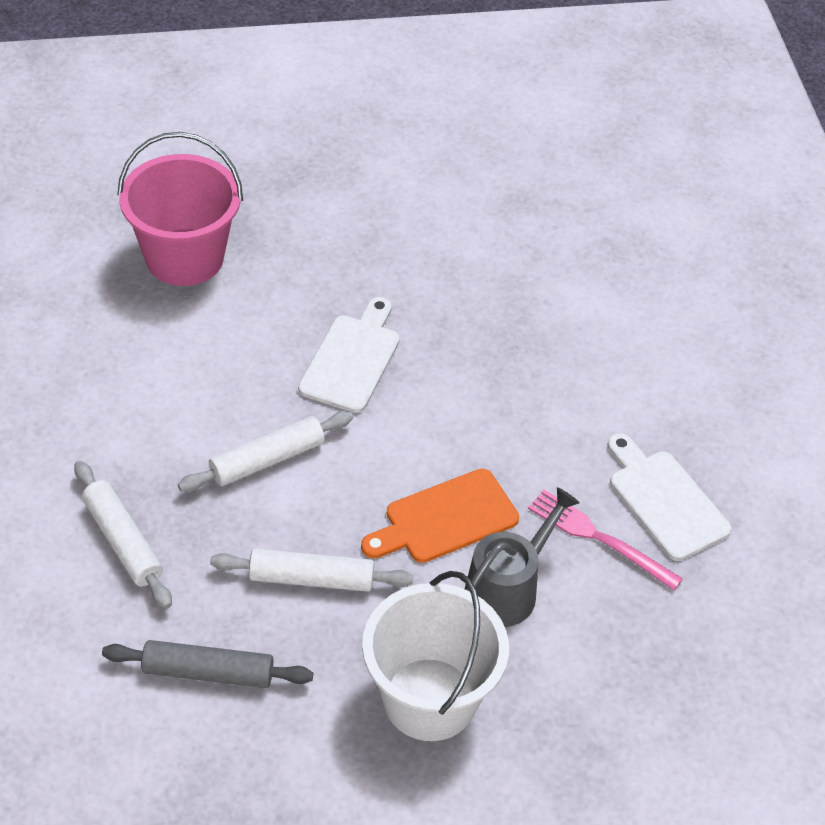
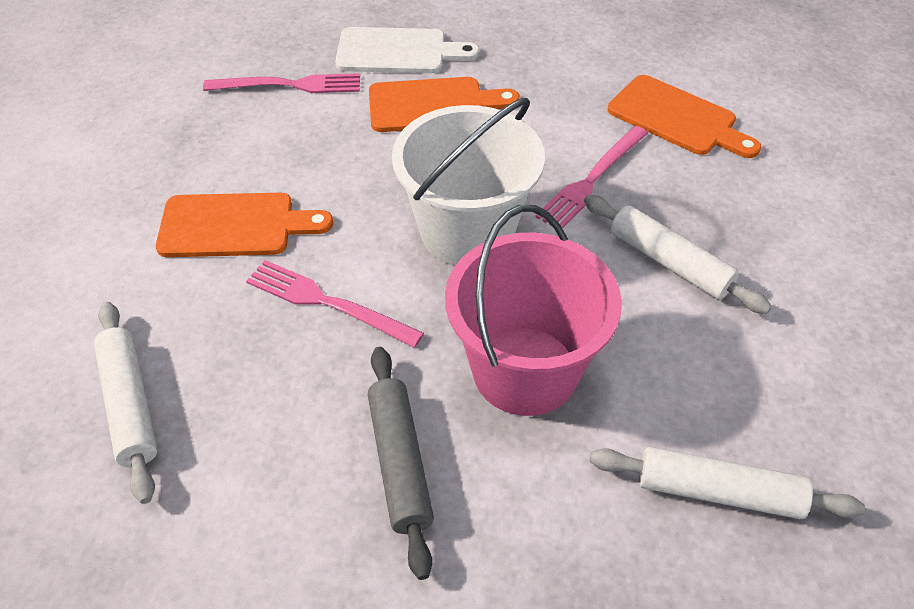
grey watering can: 1 -> 0
orange cutting board: 1 -> 3
pink fork: 1 -> 3
white cutting board: 2 -> 1

